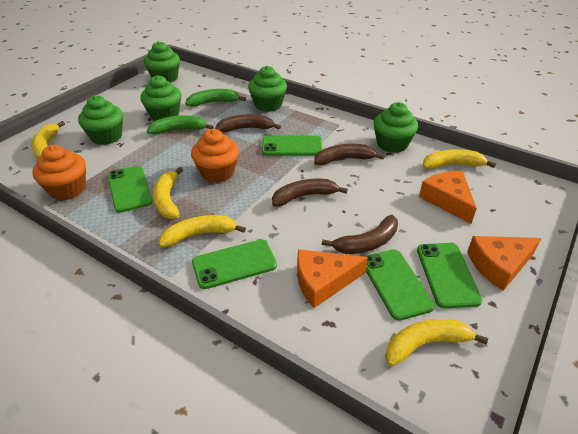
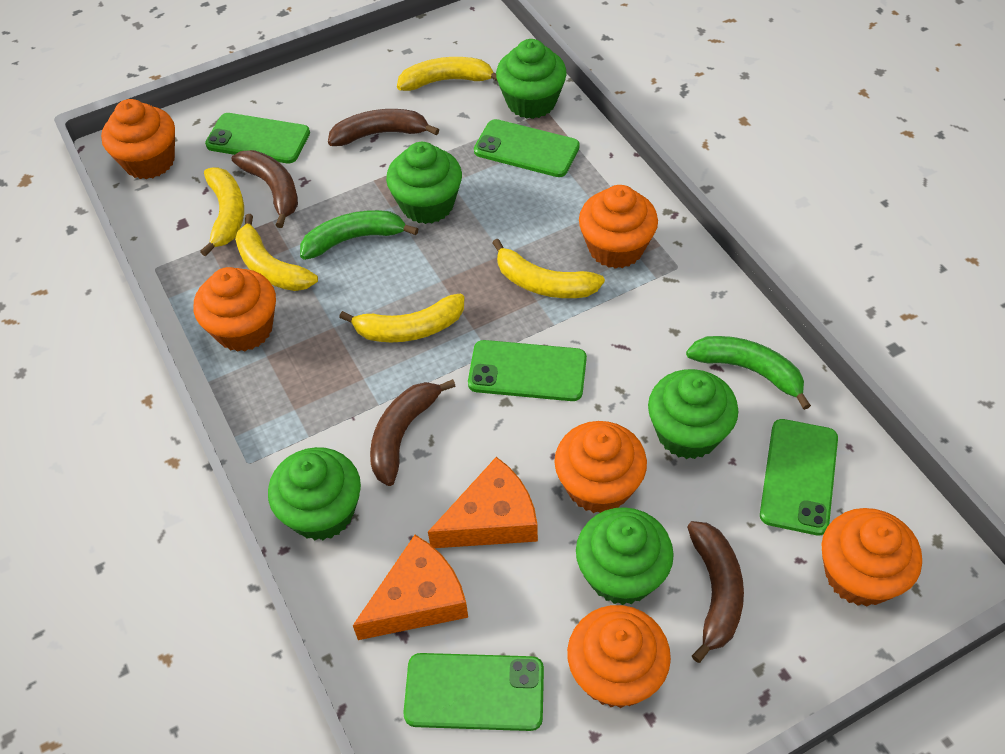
orange cheese: 3 -> 2
orange cupcake: 2 -> 6

